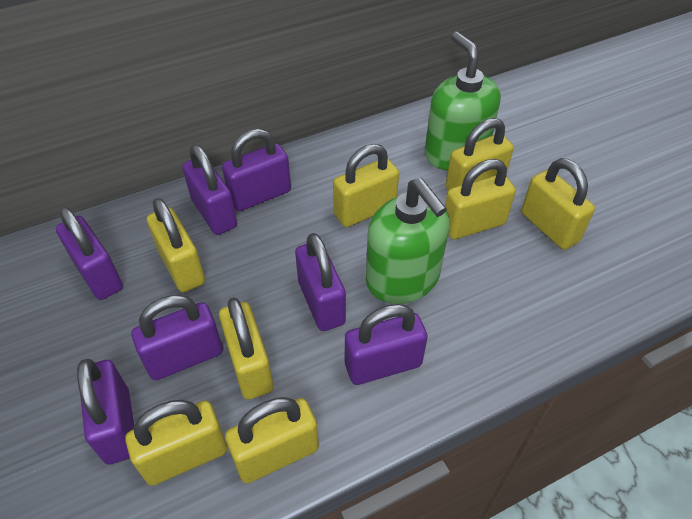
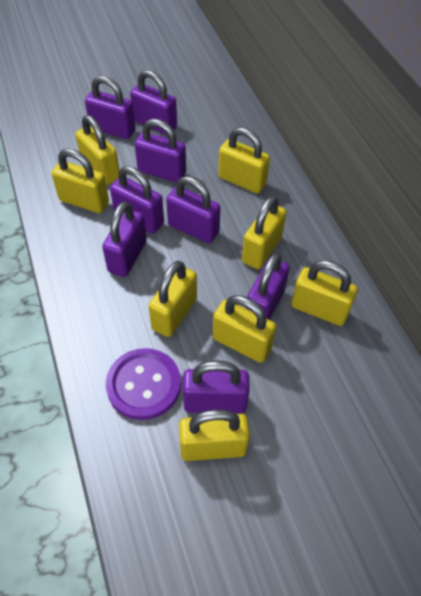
green soap dispenser: 2 -> 0
purple button: 0 -> 1
purple padlock: 7 -> 8

